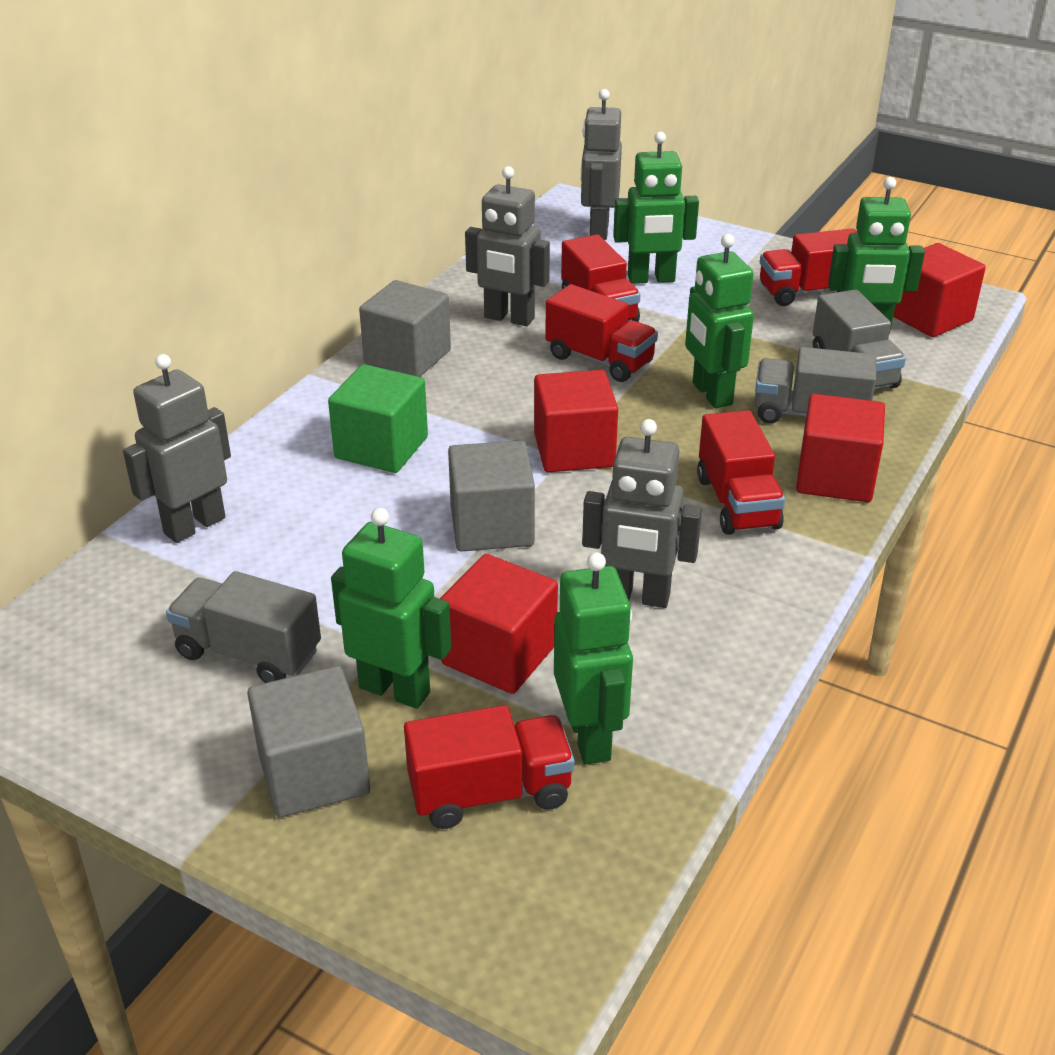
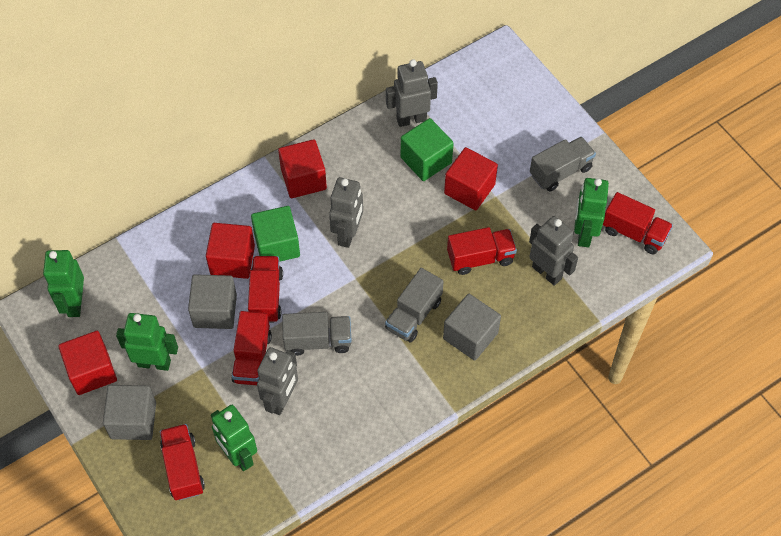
green cube: 1 -> 2
green robot: 5 -> 4

